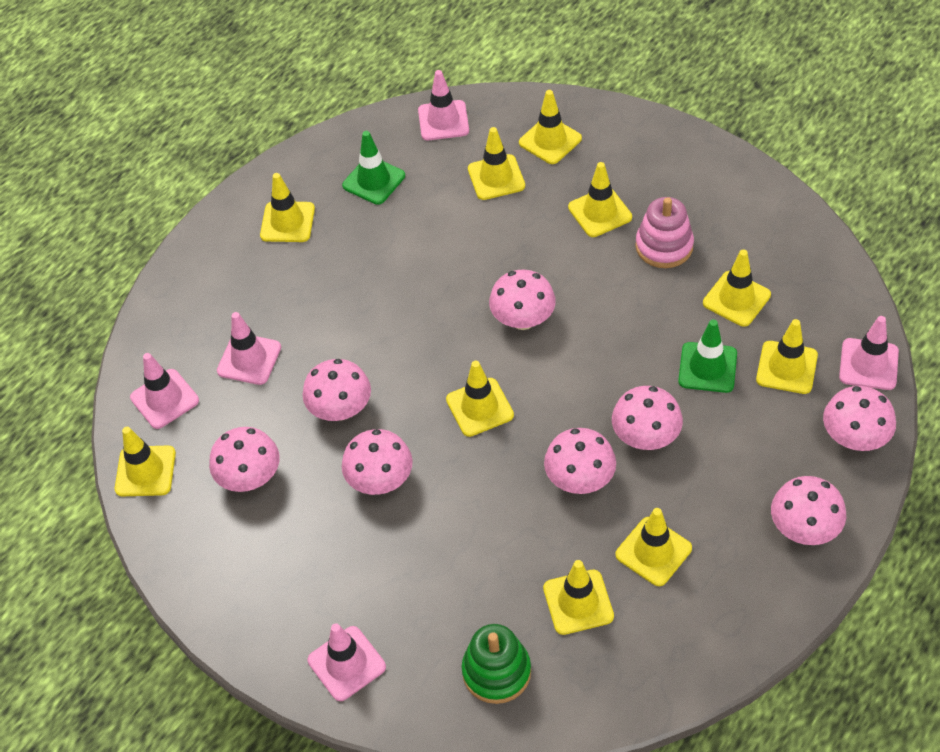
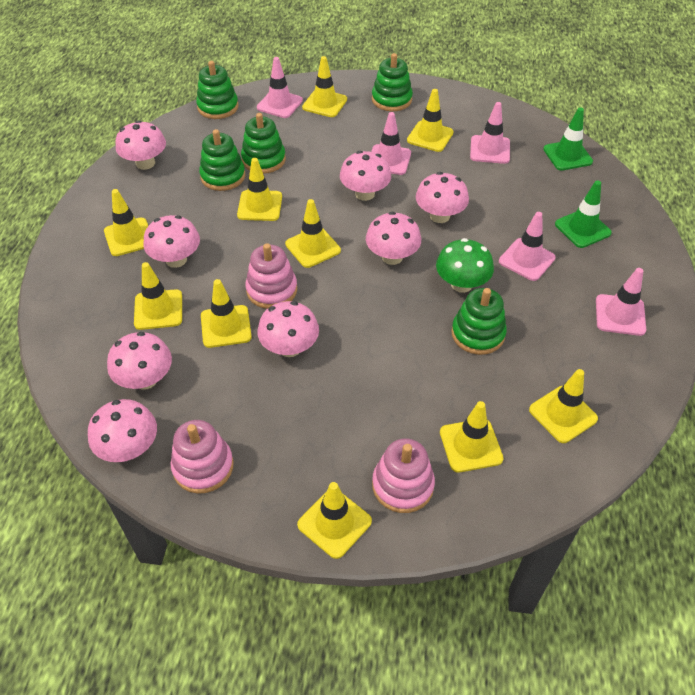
green mushroom: 0 -> 1
green stacking toy: 1 -> 5
pink stacking toy: 1 -> 3

